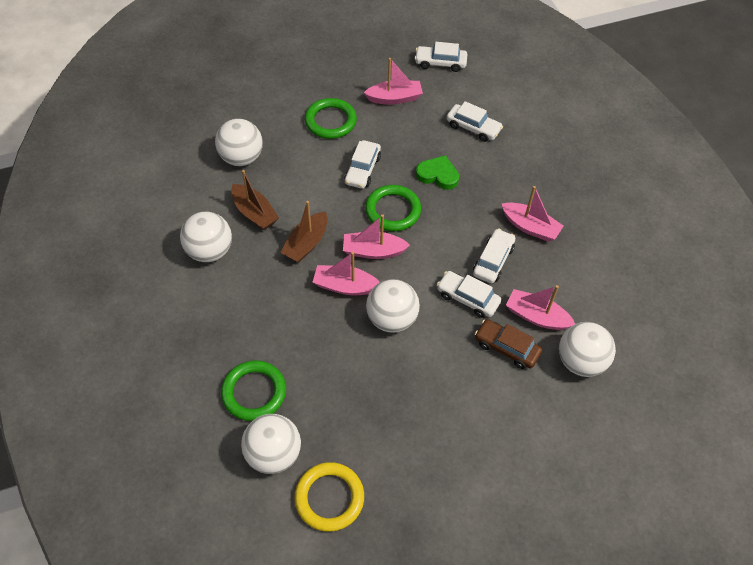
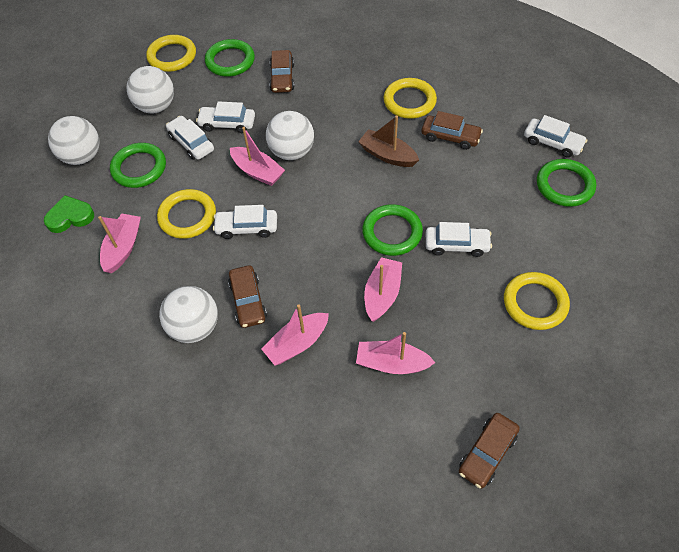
brown boat: 2 -> 1
brown car: 1 -> 4
green ring: 3 -> 4
white ball: 5 -> 4
yellow ring: 1 -> 4

